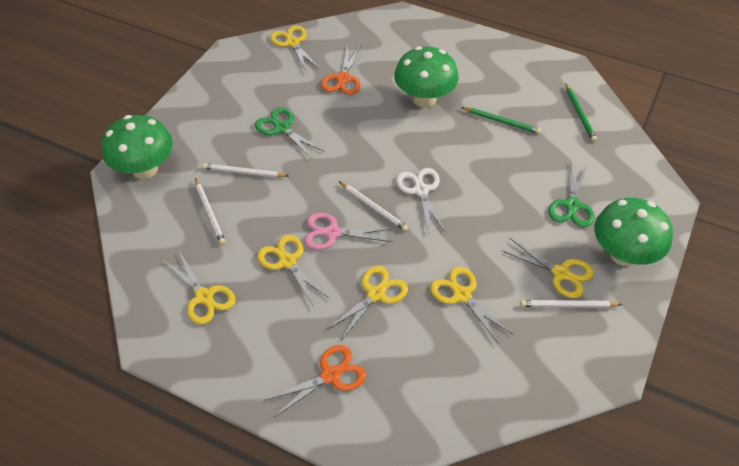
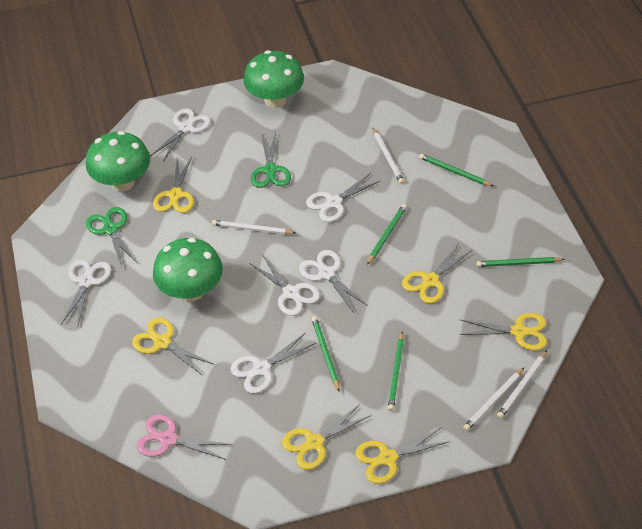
green pencil: 2 -> 5
orange scissors: 2 -> 0
white scissors: 1 -> 6

